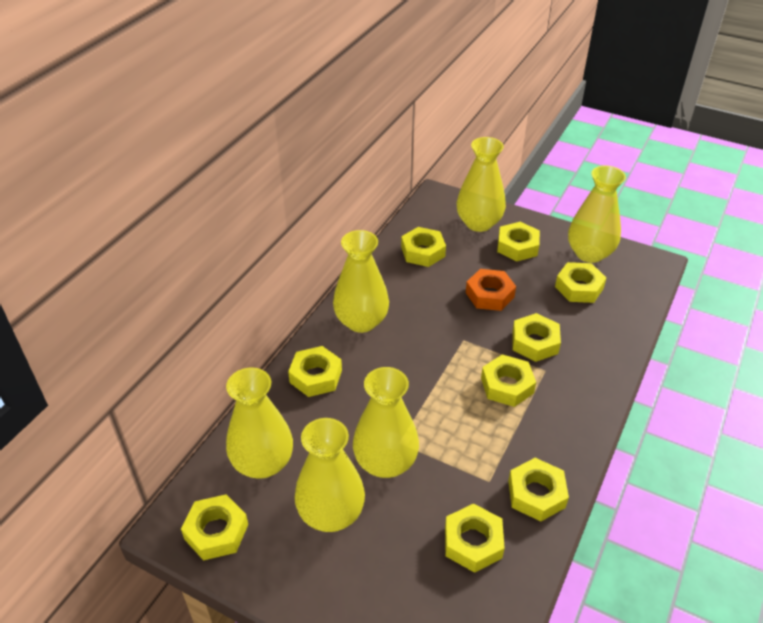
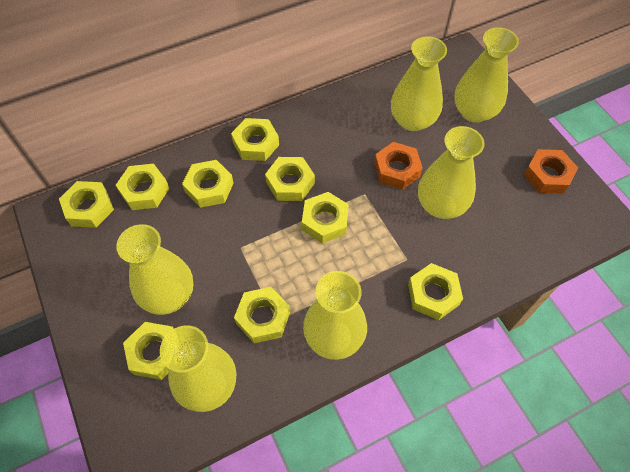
orange nut: 1 -> 2

